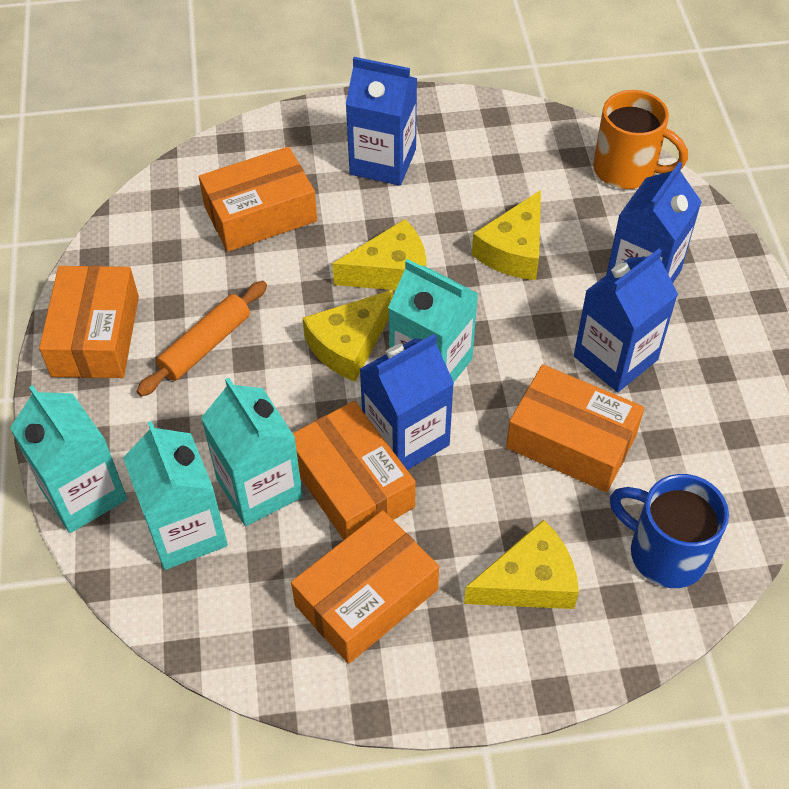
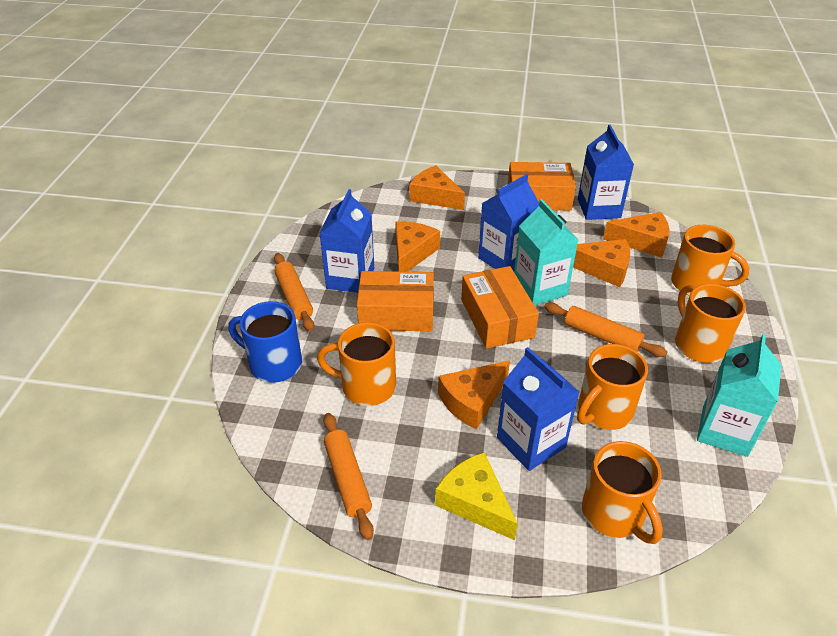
orange box: 5 -> 3
orange cheese: 0 -> 5
orange mug: 1 -> 5
orange rolling pin: 1 -> 3
turquoise carton: 4 -> 2
yellow cheese: 4 -> 1

